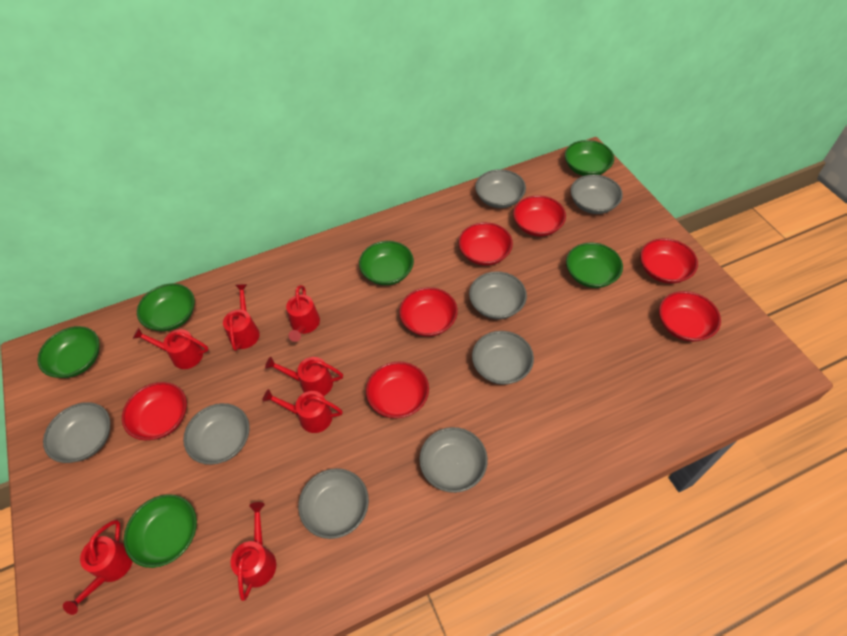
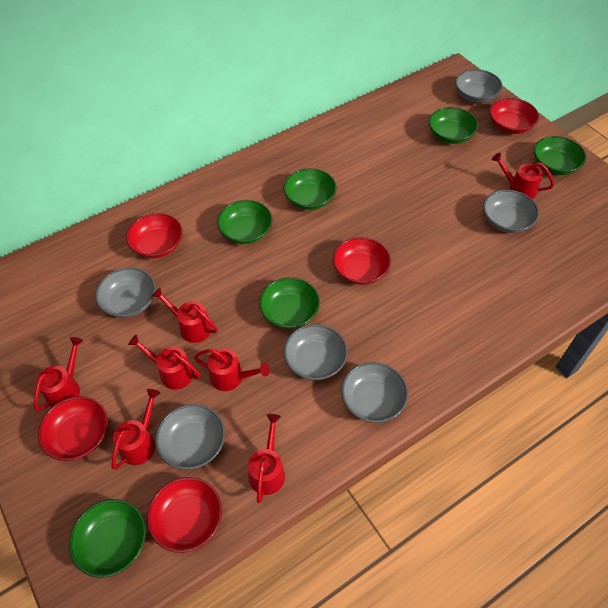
grey bowl: 8 -> 6
red bowl: 7 -> 5

